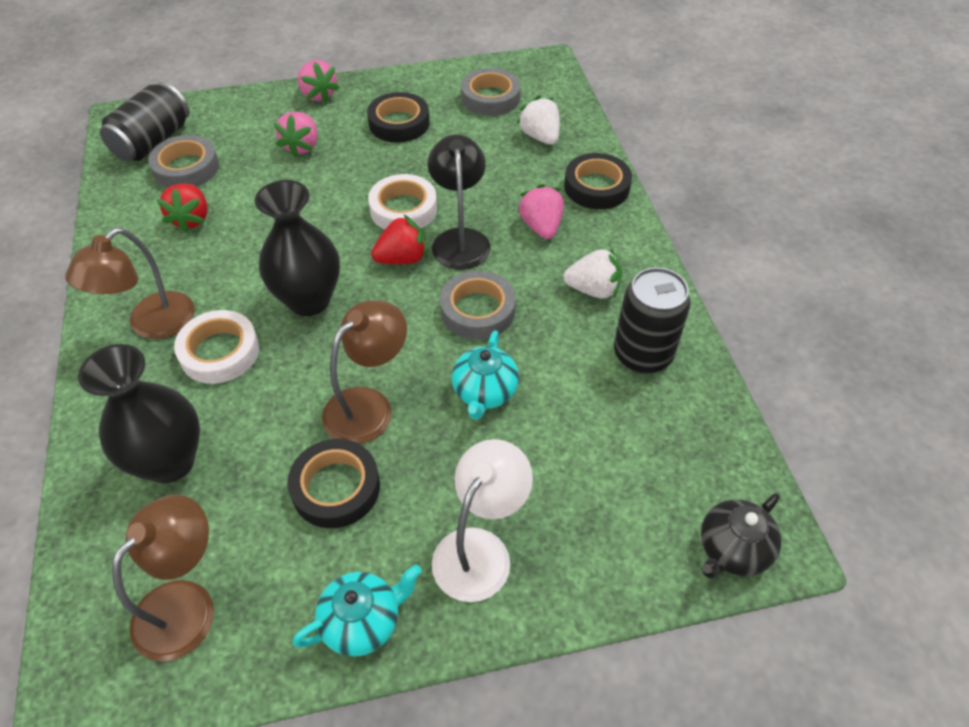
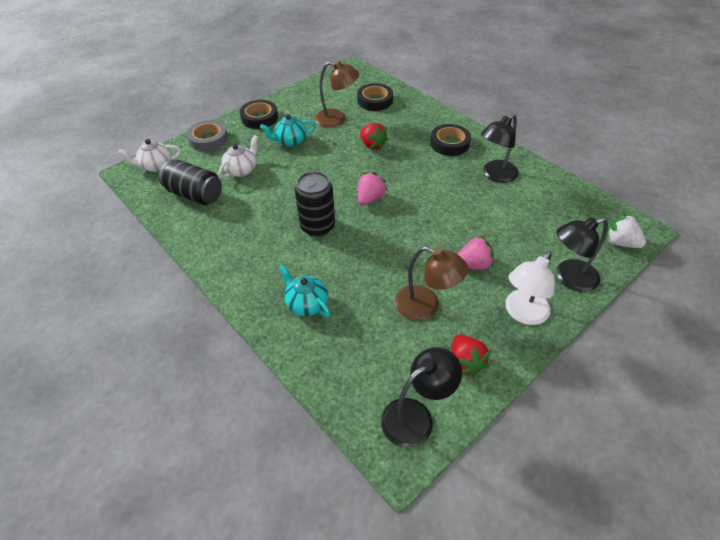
black lamp: 1 -> 3
black teapot: 1 -> 0
black vase: 2 -> 0
brown lamp: 3 -> 2
grey tape: 3 -> 1
pink strawberry: 3 -> 2
white strawberry: 2 -> 1
white tape: 2 -> 0
white teapot: 0 -> 2

